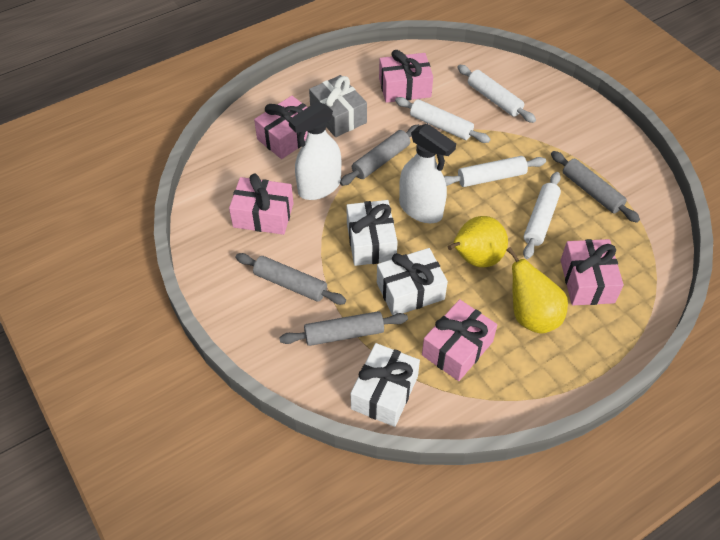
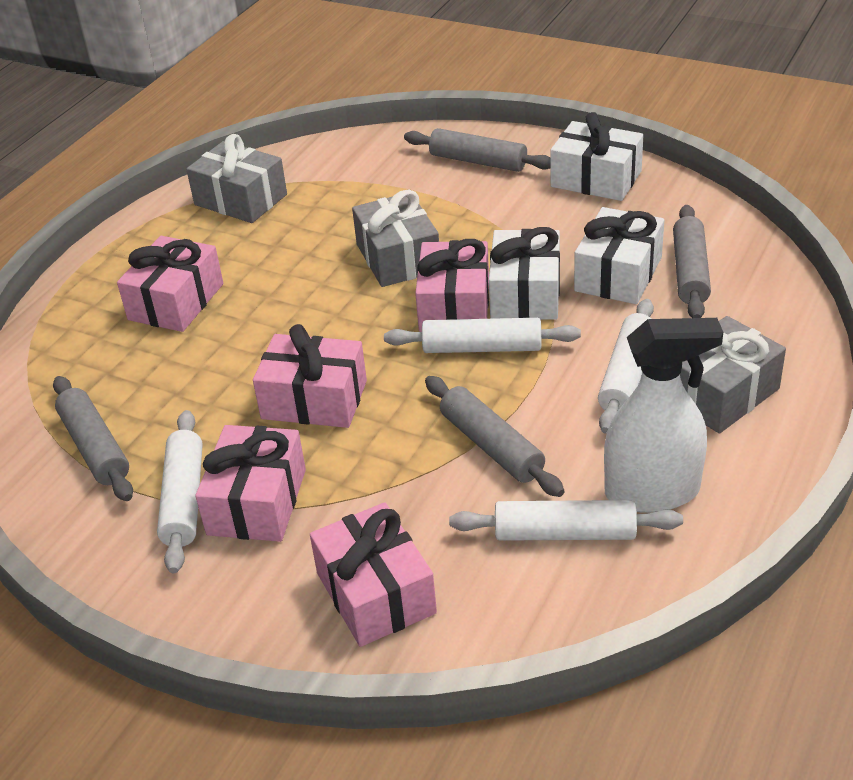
grey gift: 1 -> 3
white spray bottle: 2 -> 1
yellow pear: 2 -> 0

